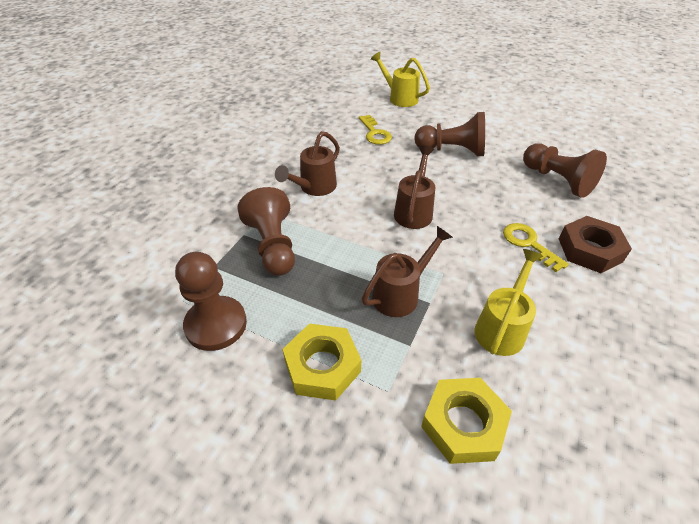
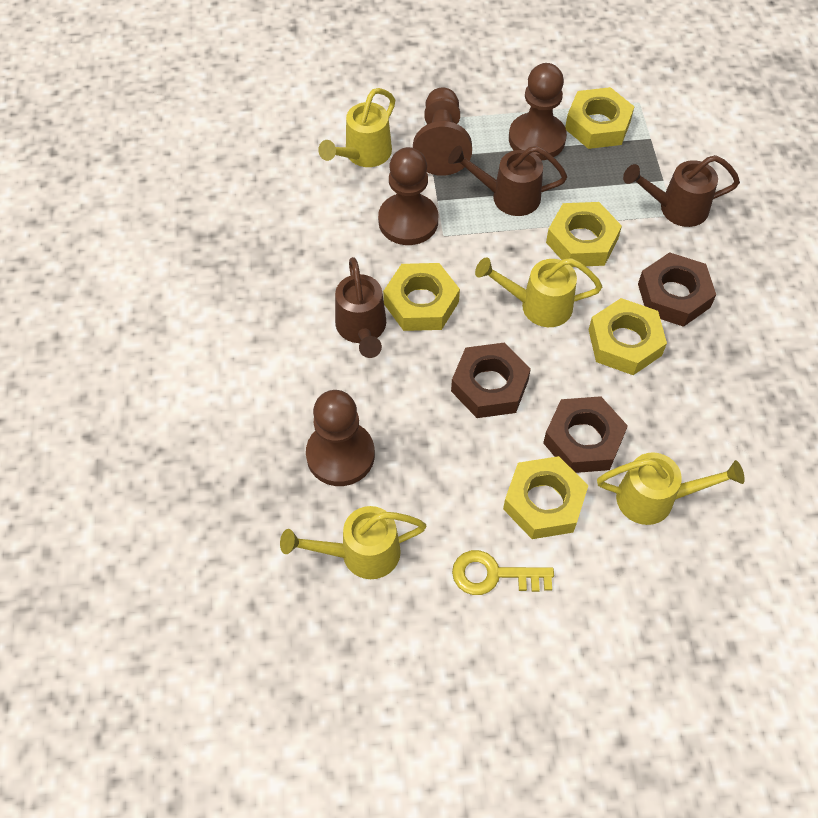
brown nut: 1 -> 3
yellow key: 2 -> 1
yellow nut: 2 -> 5
yellow watering can: 2 -> 4

